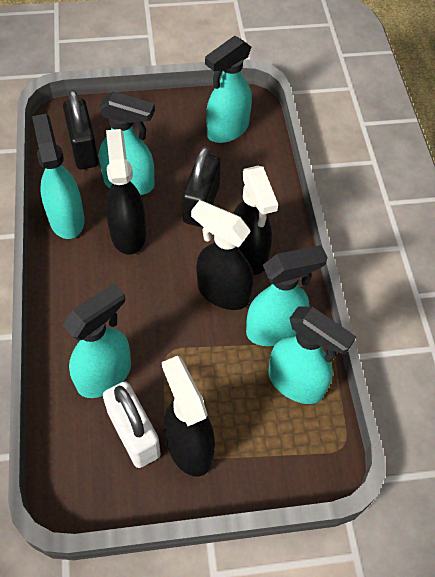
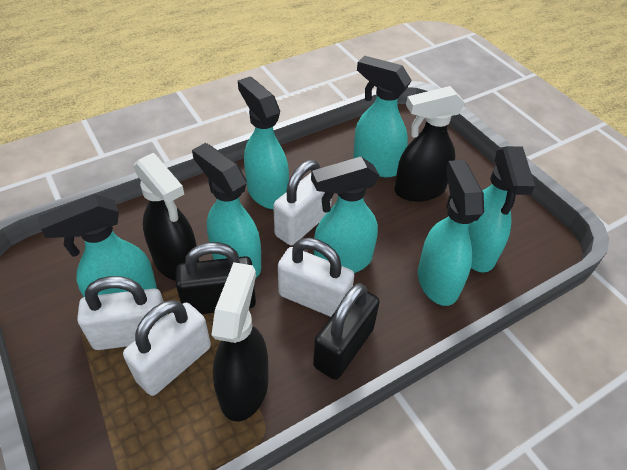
black spray bottle: 4 -> 3
turquoise spray bottle: 6 -> 7
white padlock: 1 -> 4

